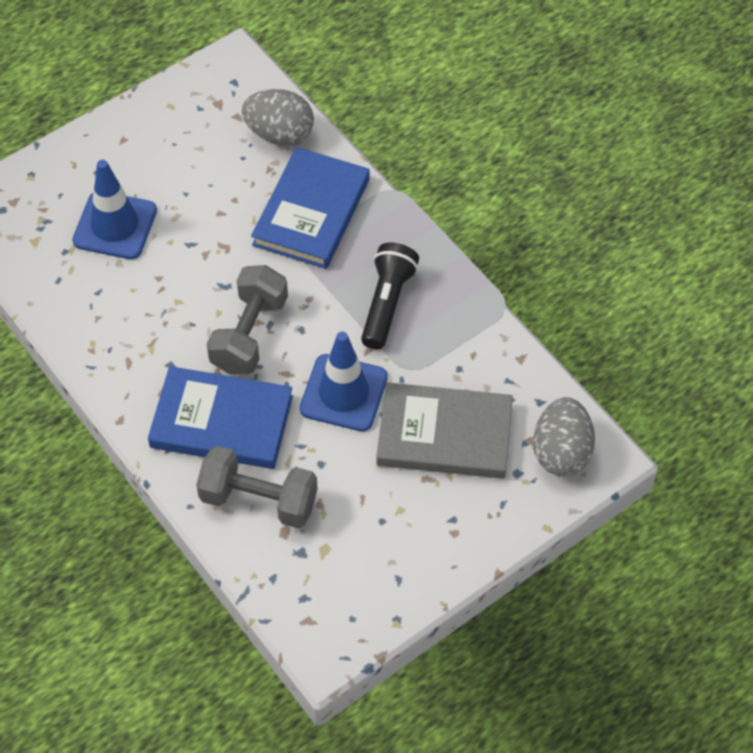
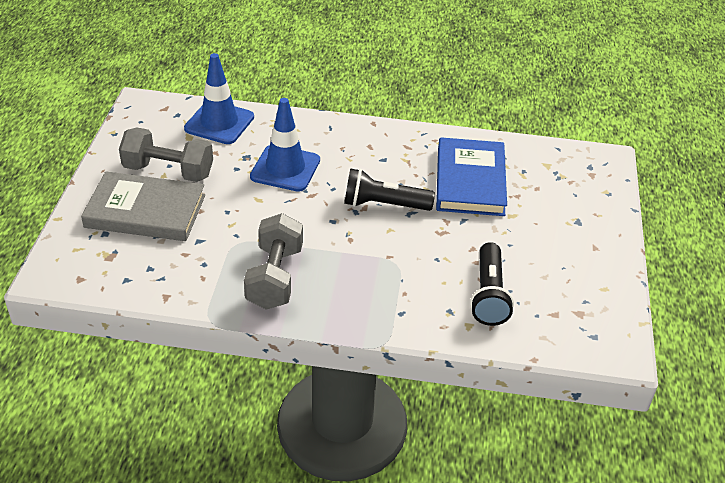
black flashlight: 1 -> 2
blue book: 2 -> 1
grey egg: 2 -> 0

